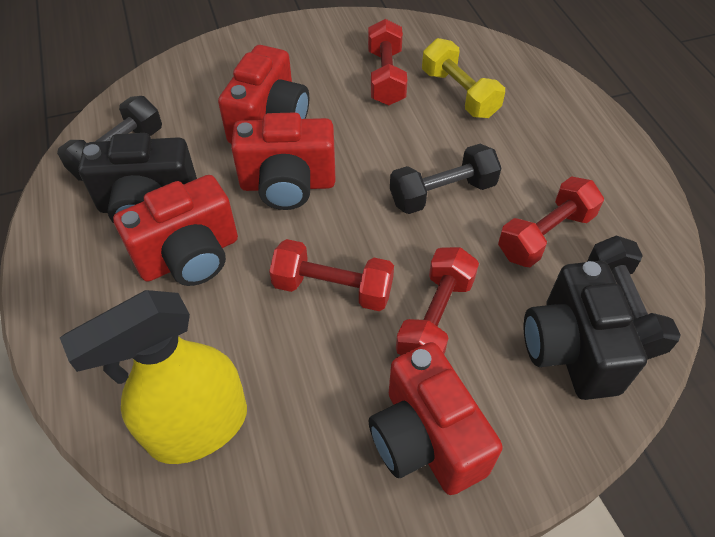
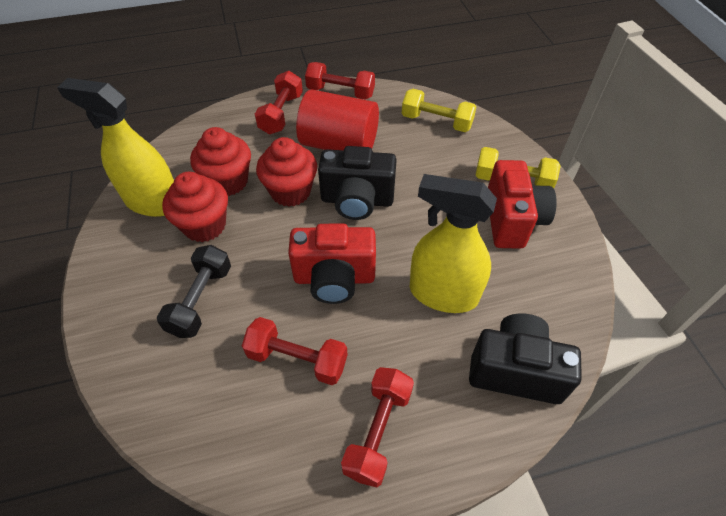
black dumbbell: 3 -> 1
red camera: 4 -> 2
red cupcake: 0 -> 3
red cylinder: 0 -> 1
yellow dumbbell: 1 -> 2
yellow spray bottle: 1 -> 2

